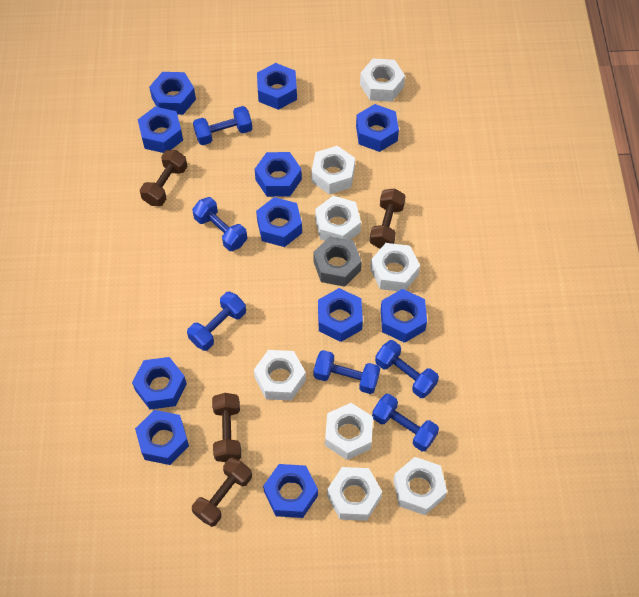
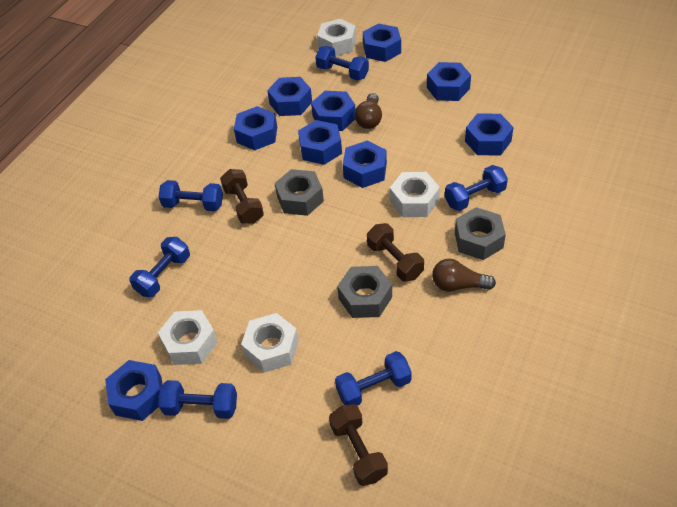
blue nut: 11 -> 9
brown dumbbell: 4 -> 3
brown light bulb: 0 -> 2
grey nut: 1 -> 3
white nut: 8 -> 4

